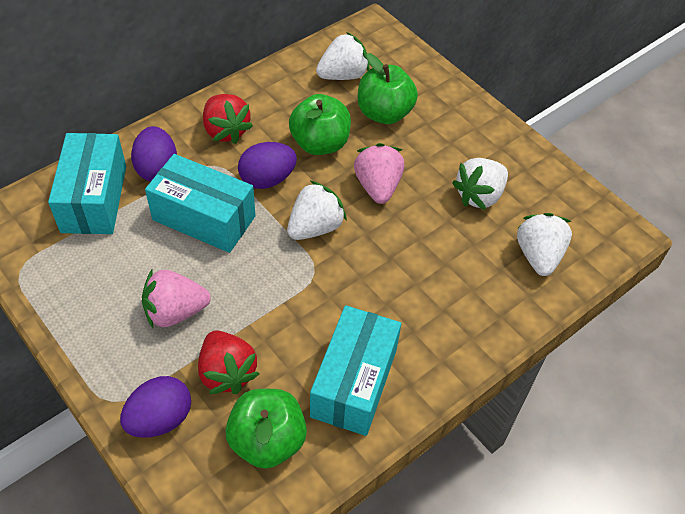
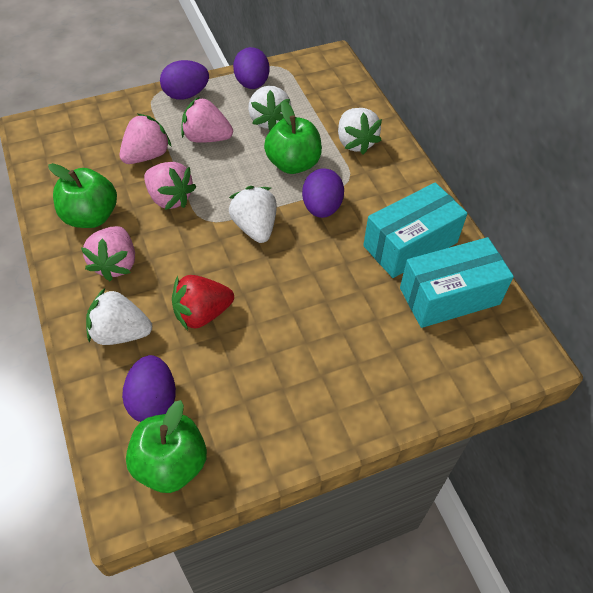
pink strawberry: 2 -> 4
purple egg: 3 -> 4
red strawberry: 2 -> 1
turquoise box: 3 -> 2

